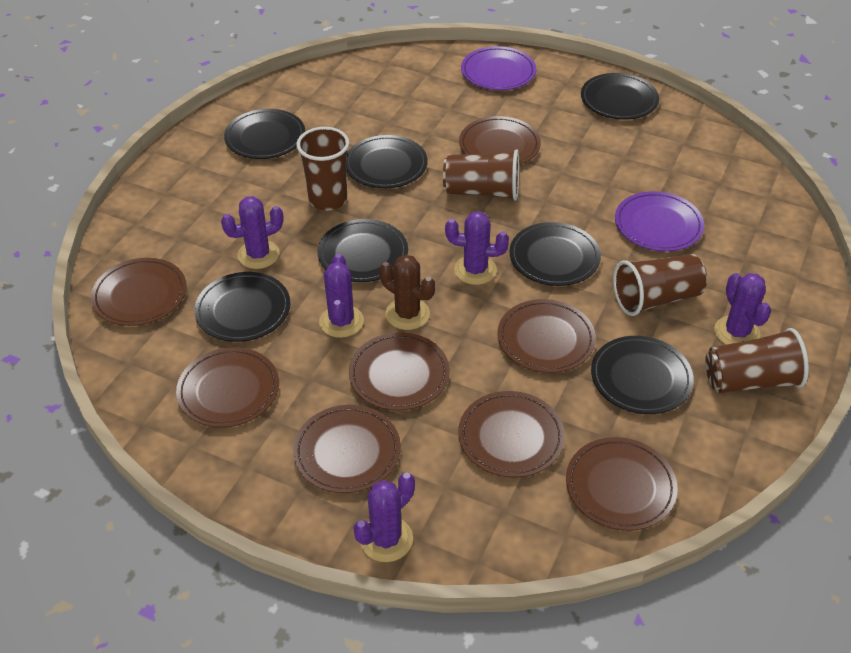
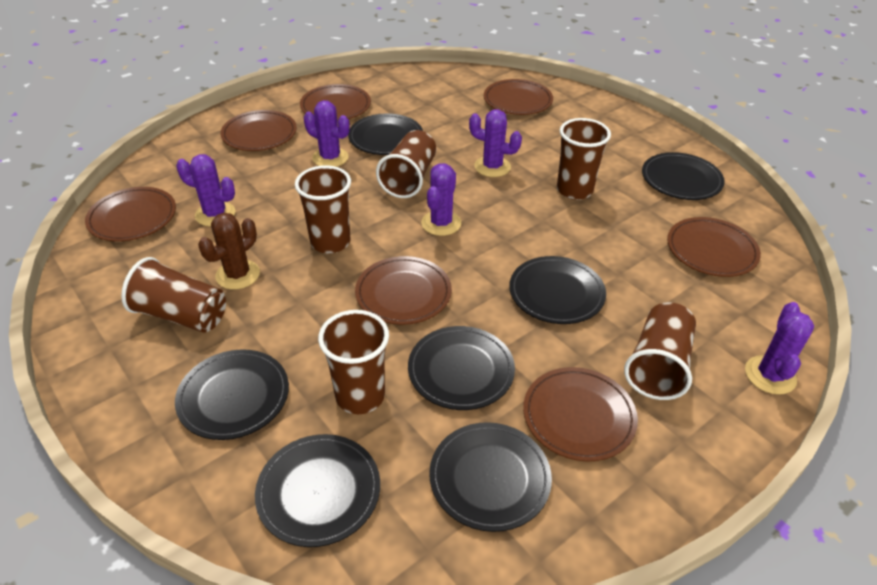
brown cup: 4 -> 6
brown plate: 8 -> 7
purple plate: 2 -> 0

